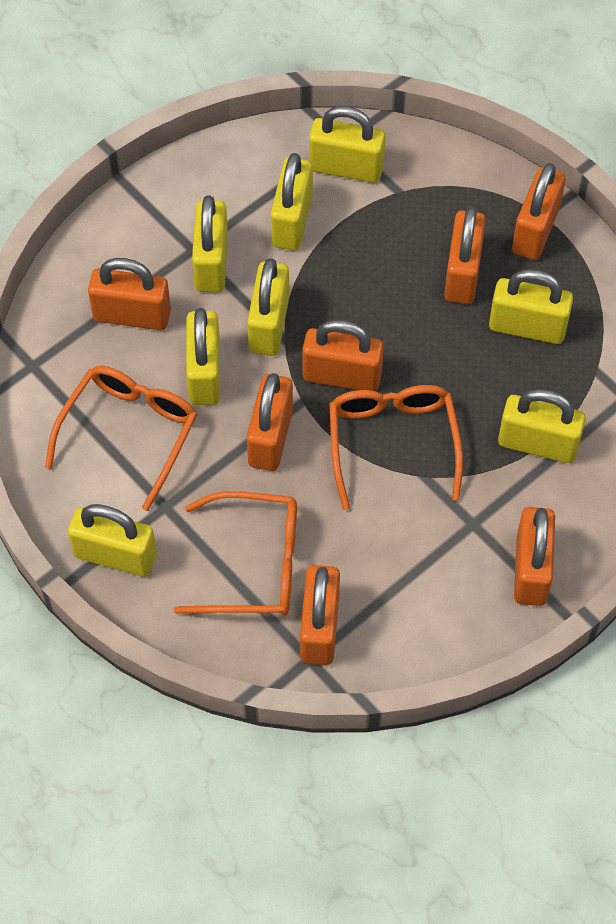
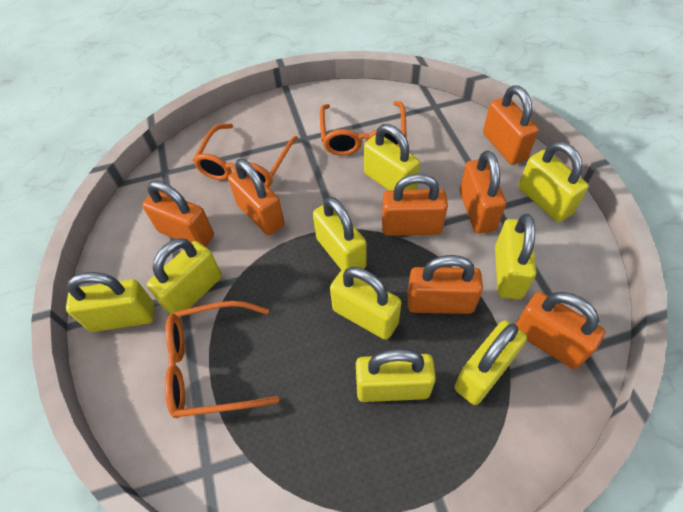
yellow padlock: 8 -> 9

